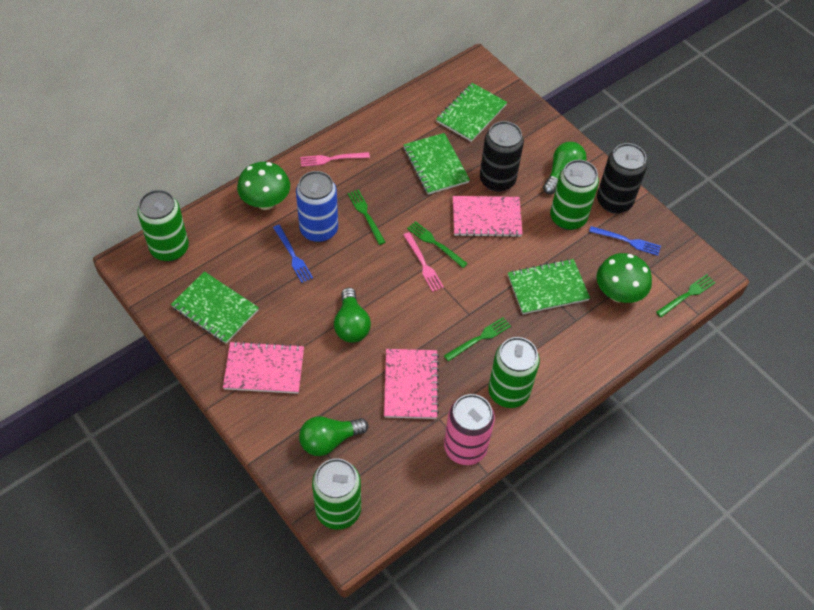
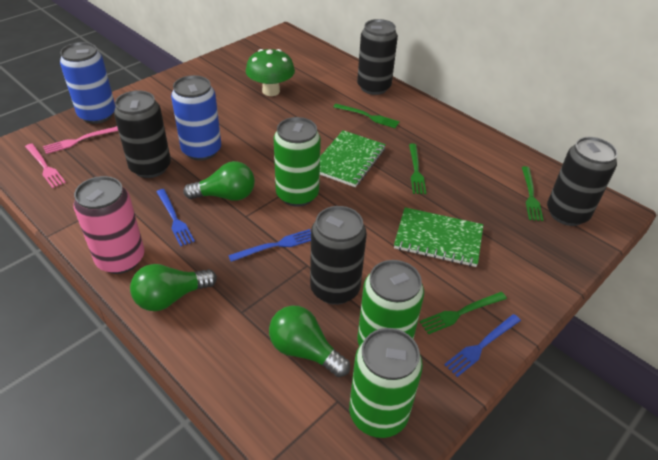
black can: 2 -> 4
blue can: 1 -> 2
blue fork: 2 -> 3
green can: 4 -> 3
green mushroom: 2 -> 1
green notebook: 4 -> 2
pink notebook: 3 -> 0

